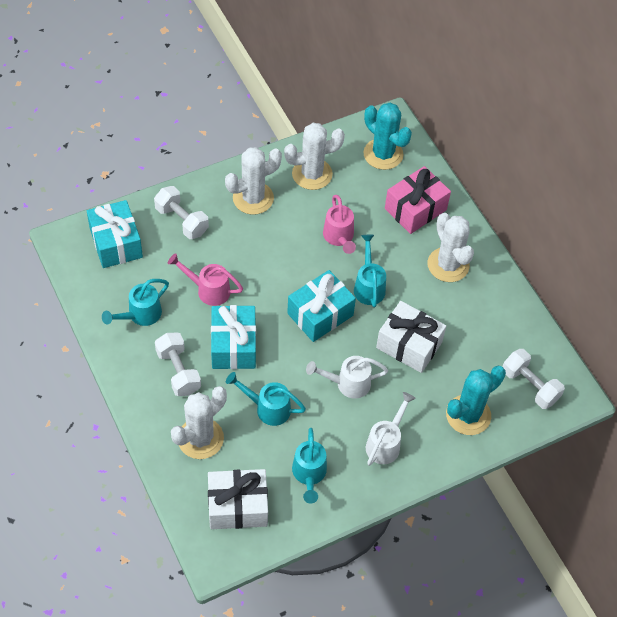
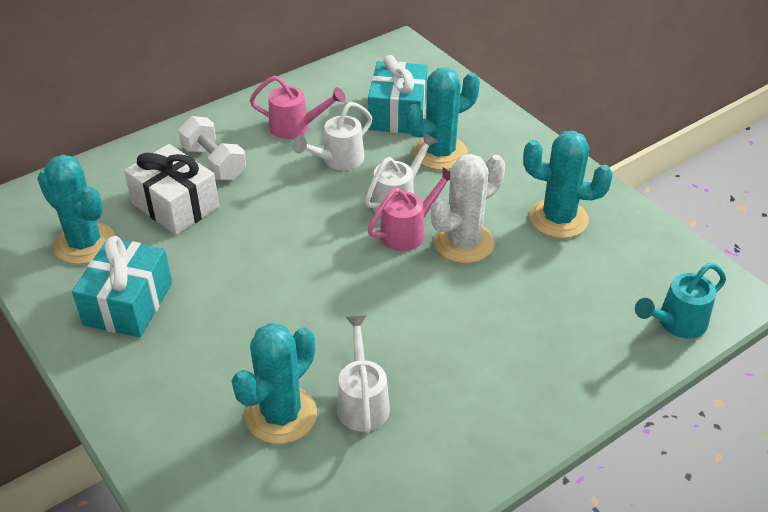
pink gift: 1 -> 0
turquoise cactus: 2 -> 4
turquoise gift: 3 -> 2
turquoise watering can: 4 -> 1
white cactus: 4 -> 1
white dumbbell: 3 -> 1
white gift: 2 -> 1
white watering can: 2 -> 3

